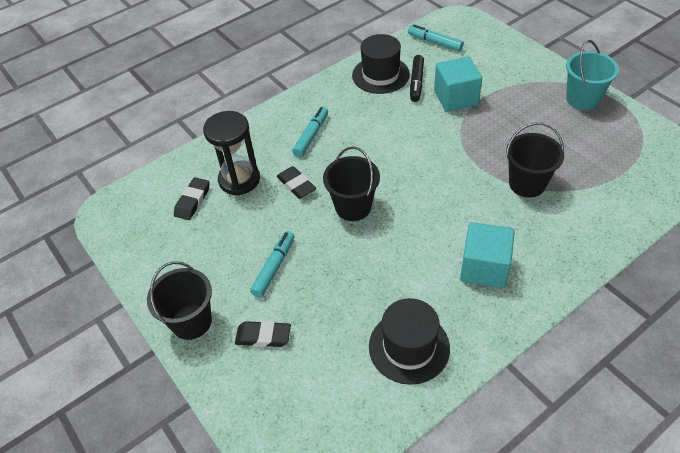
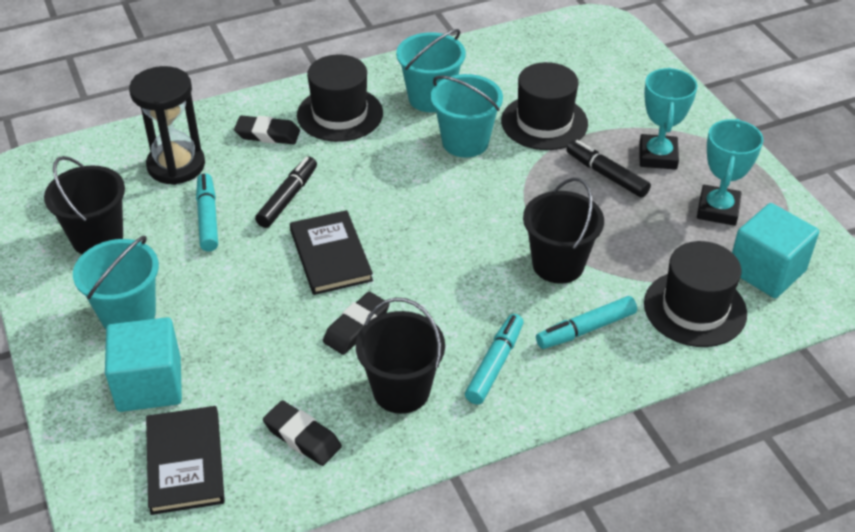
black book: 0 -> 2
black hat: 2 -> 3
black marker: 1 -> 2
turquoise bucket: 1 -> 3
turquoise trophy: 0 -> 2

